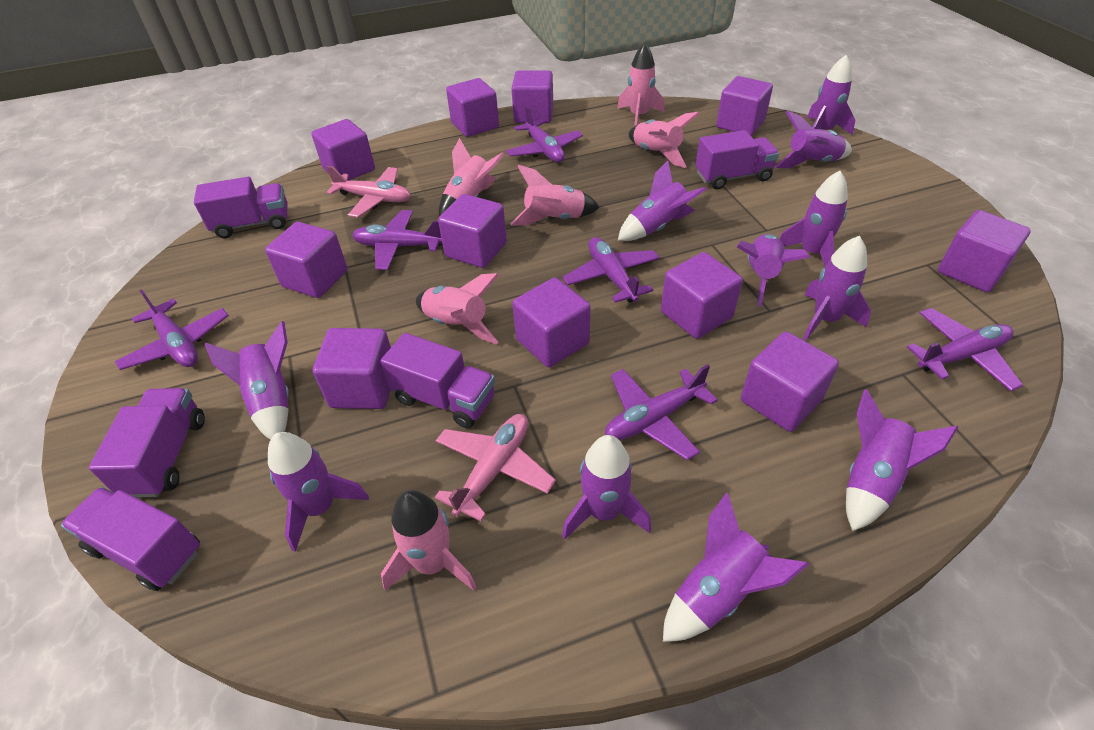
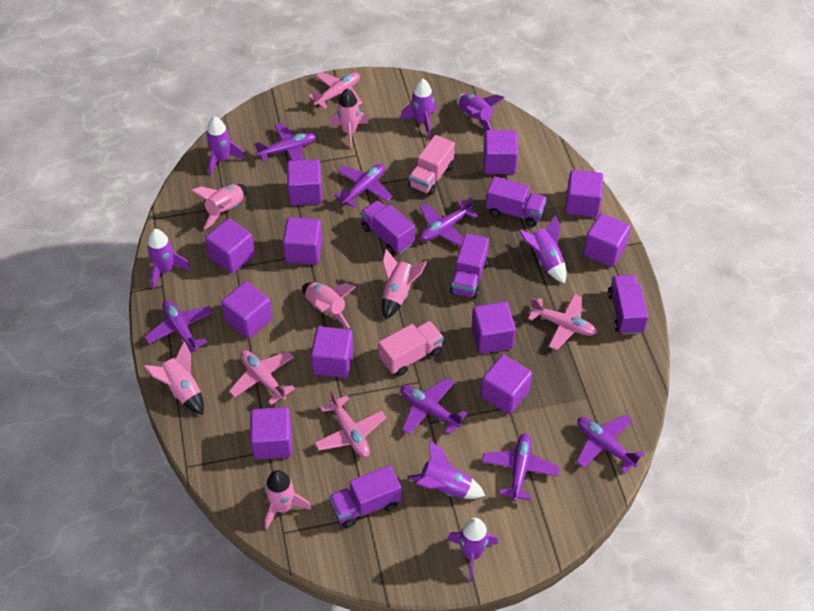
pink plane: 2 -> 4
pink truck: 0 -> 2
purple plane: 6 -> 7
purple rocket: 11 -> 7

